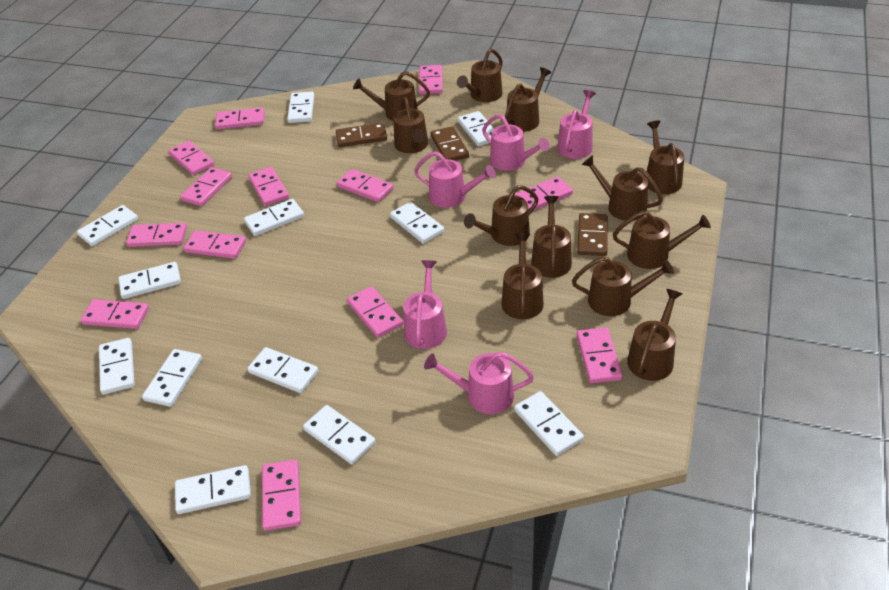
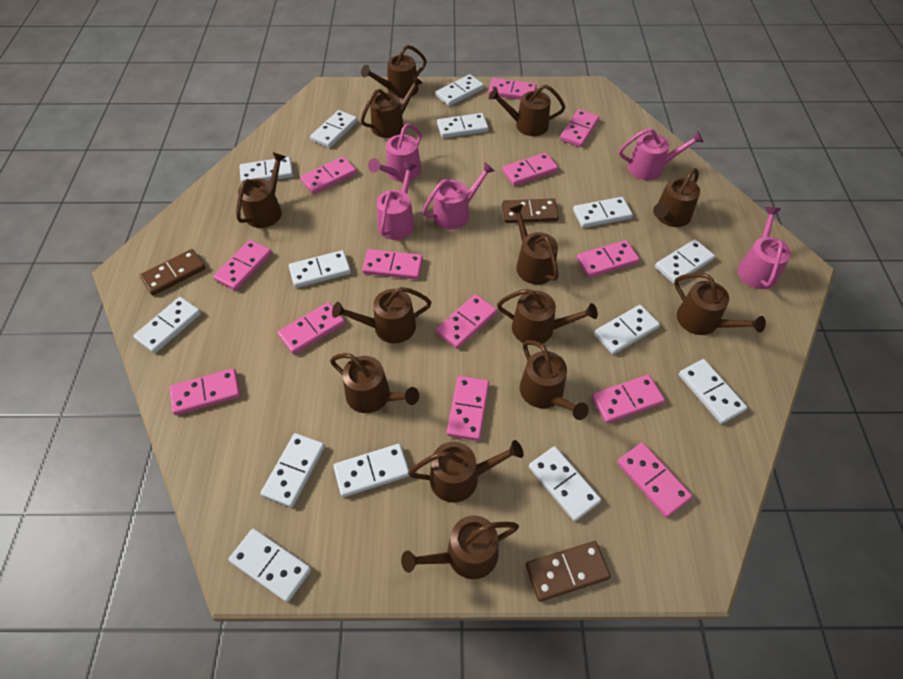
brown watering can: 12 -> 13
white domino: 12 -> 14

